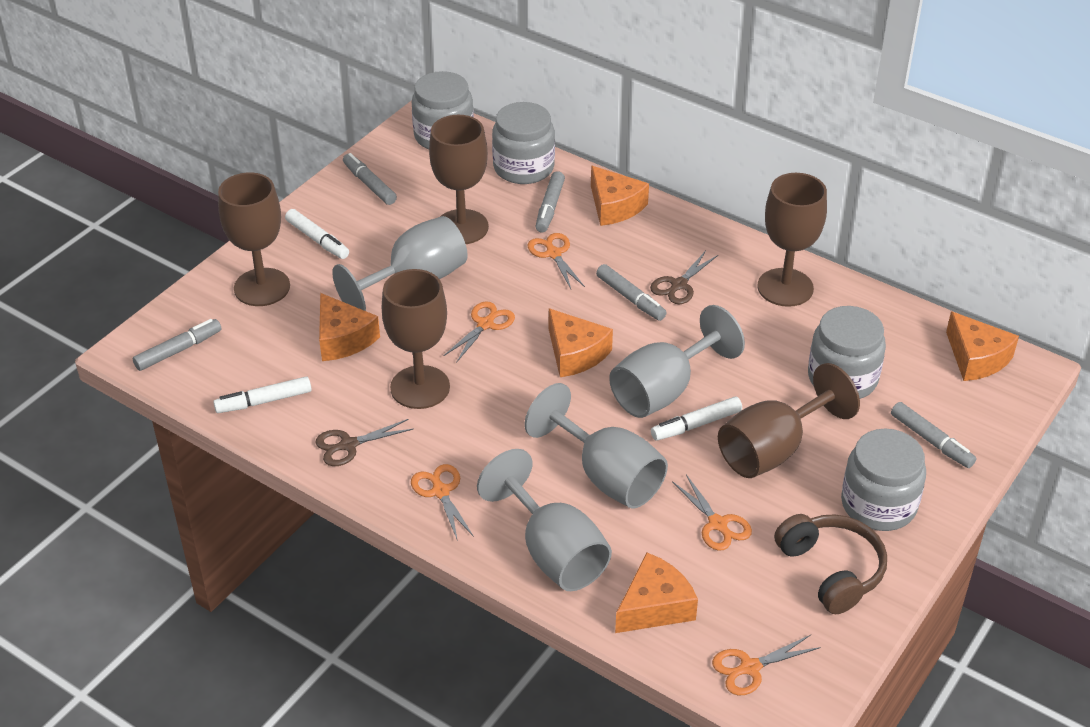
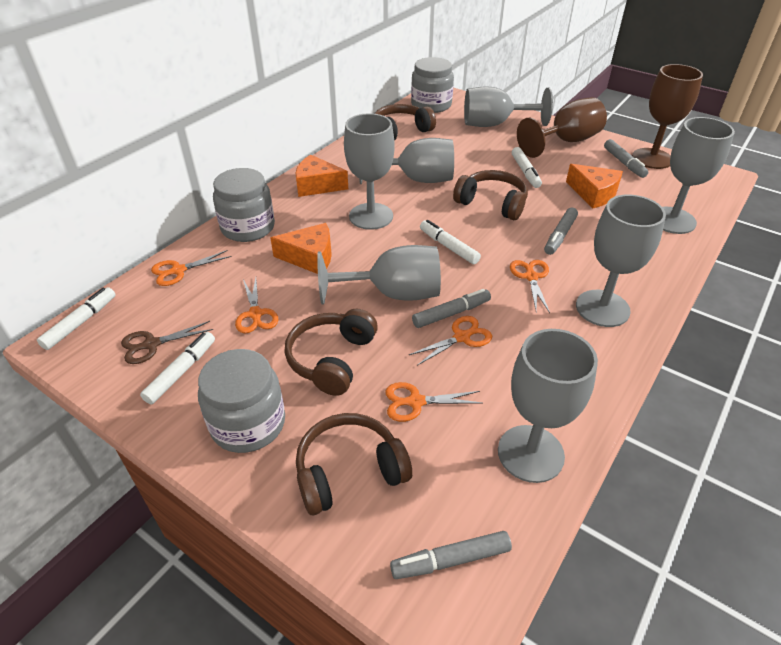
brown goblet: 5 -> 2
brown headphones: 1 -> 4
brown scissors: 2 -> 1
grey goblet: 4 -> 7
grey jar: 4 -> 3
grey marker: 5 -> 4
orange cheese: 5 -> 3
white marker: 3 -> 4

